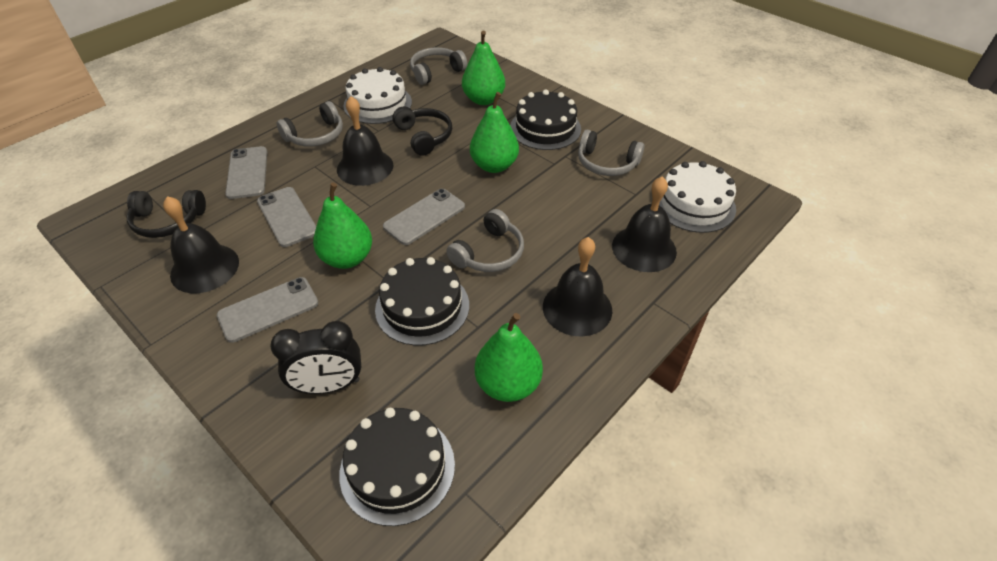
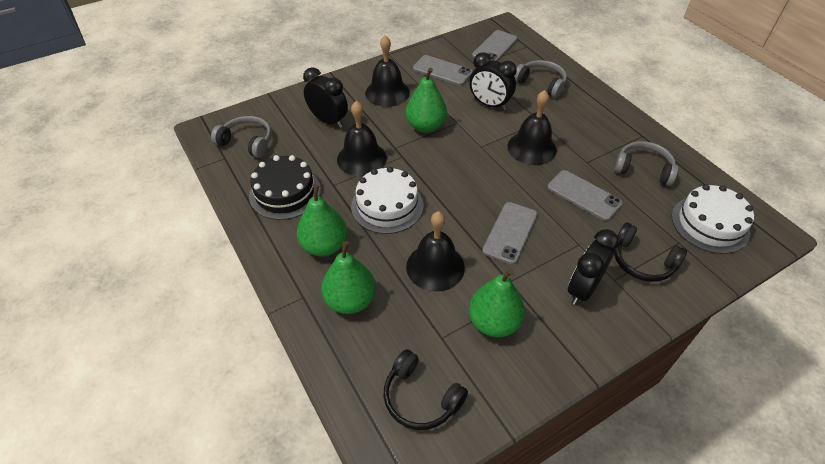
black cake: 3 -> 1
black clock: 1 -> 3
grey headphones: 4 -> 3

